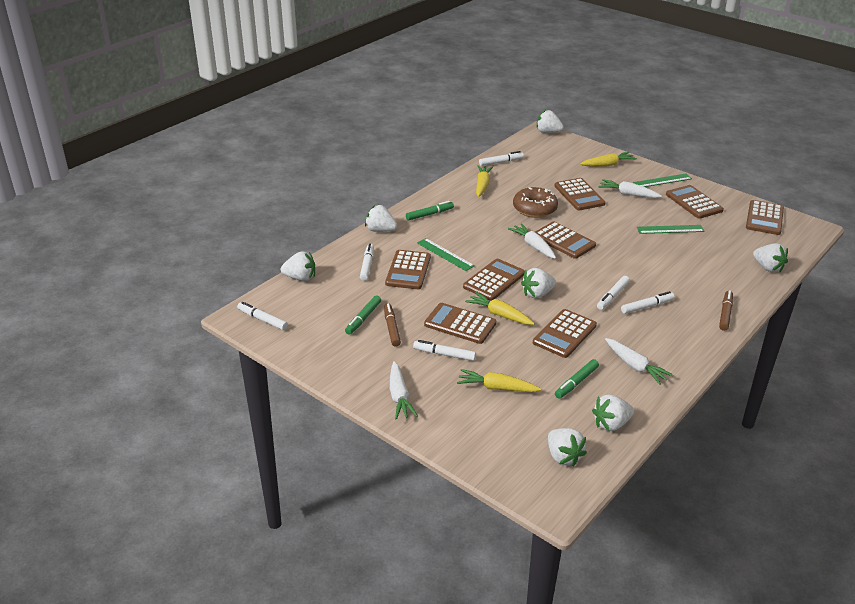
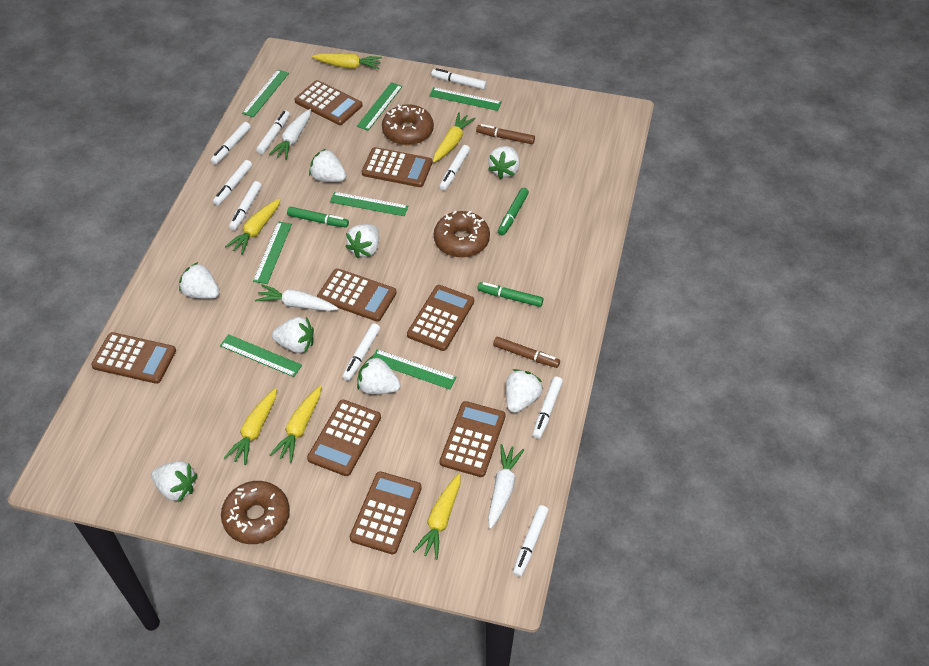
brown donut: 1 -> 3
green ruler: 3 -> 7
white carrot: 4 -> 3
white marker: 6 -> 9
white strawberry: 7 -> 8
yellow carrot: 4 -> 6

